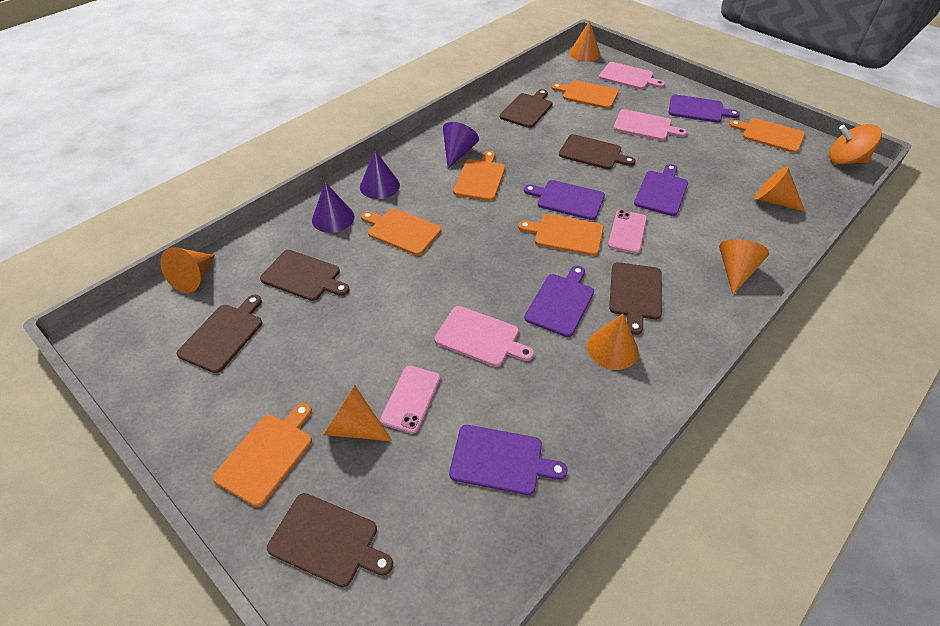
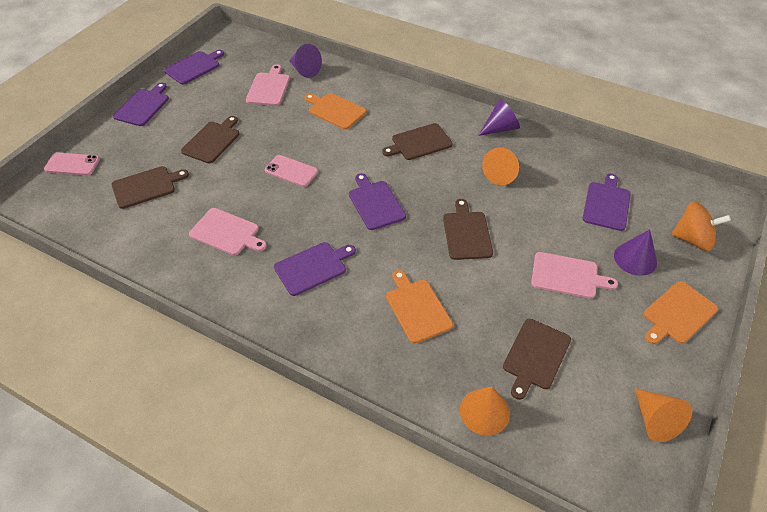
brown cutting board: 6 -> 5
orange cone: 6 -> 3
orange cutting board: 6 -> 3

